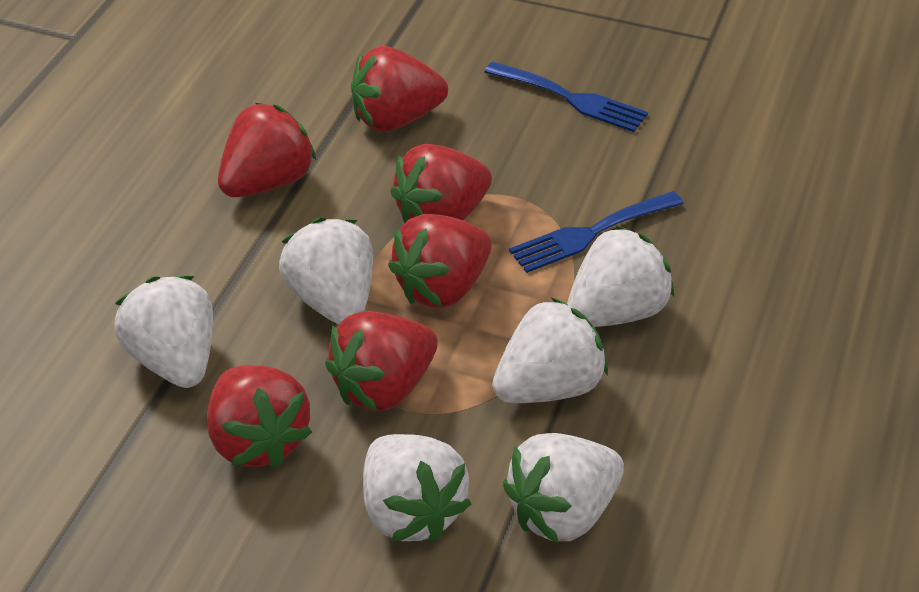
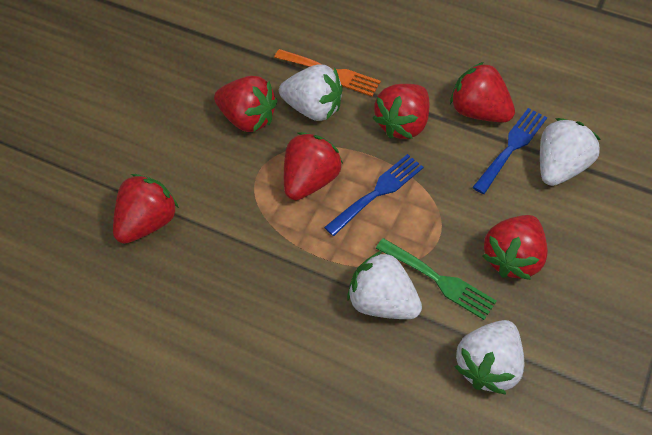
green fork: 0 -> 1
orange fork: 0 -> 1
white strawberry: 6 -> 4

